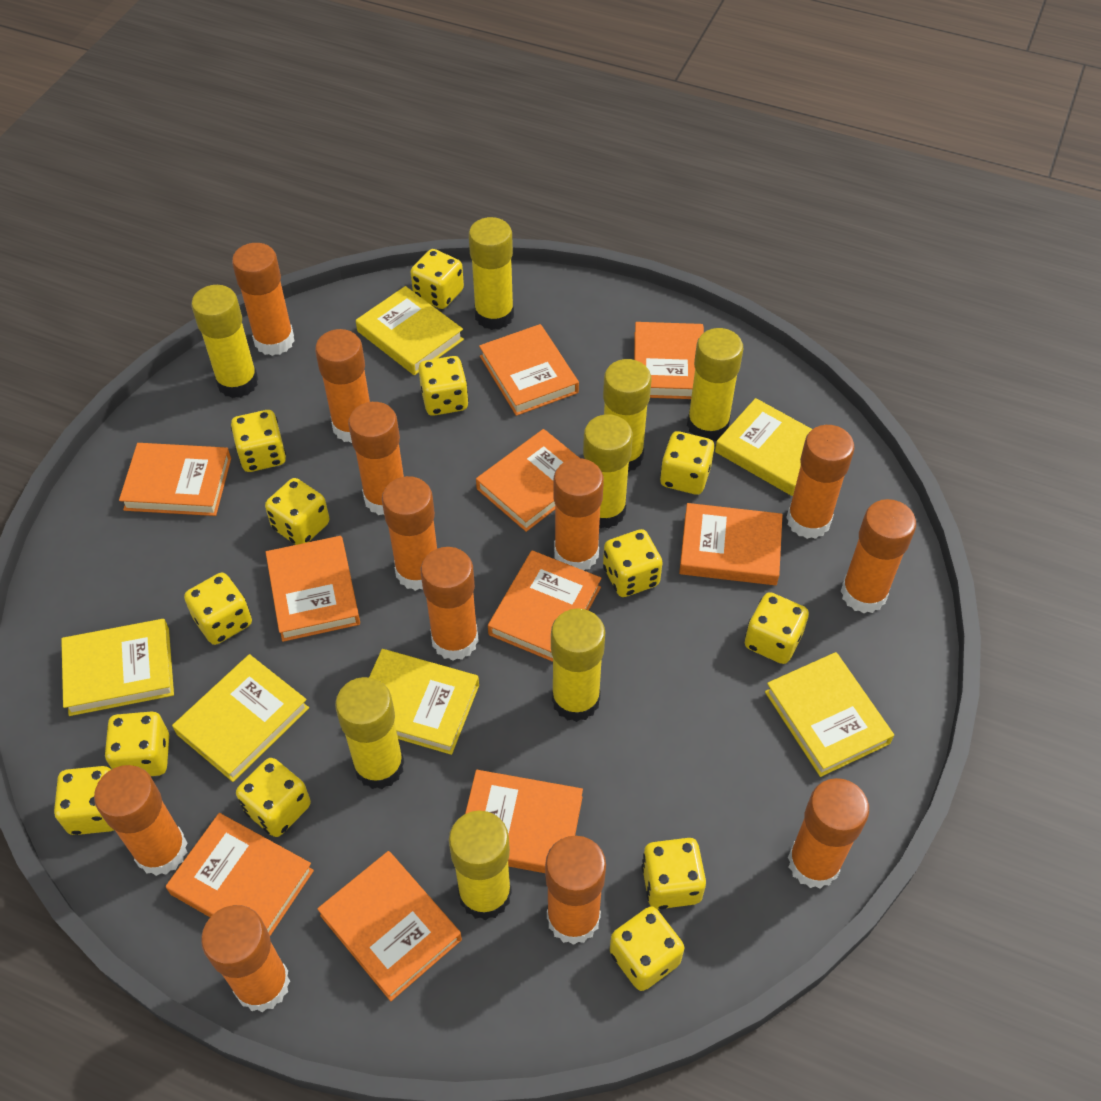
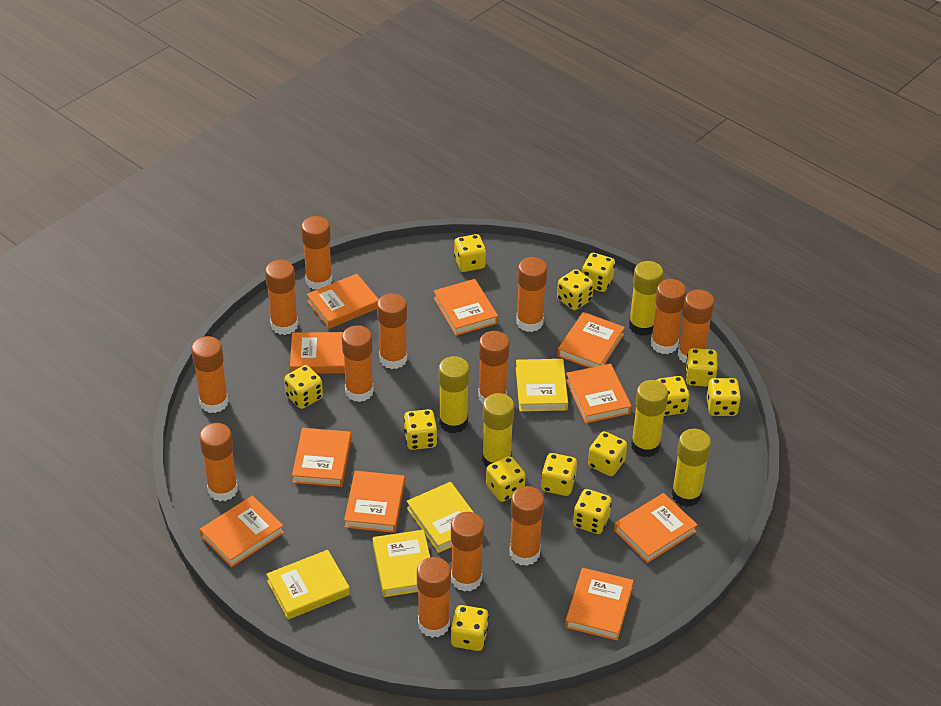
orange glue stick: 12 -> 13
yellow book: 6 -> 4
yellow glue stick: 8 -> 5

